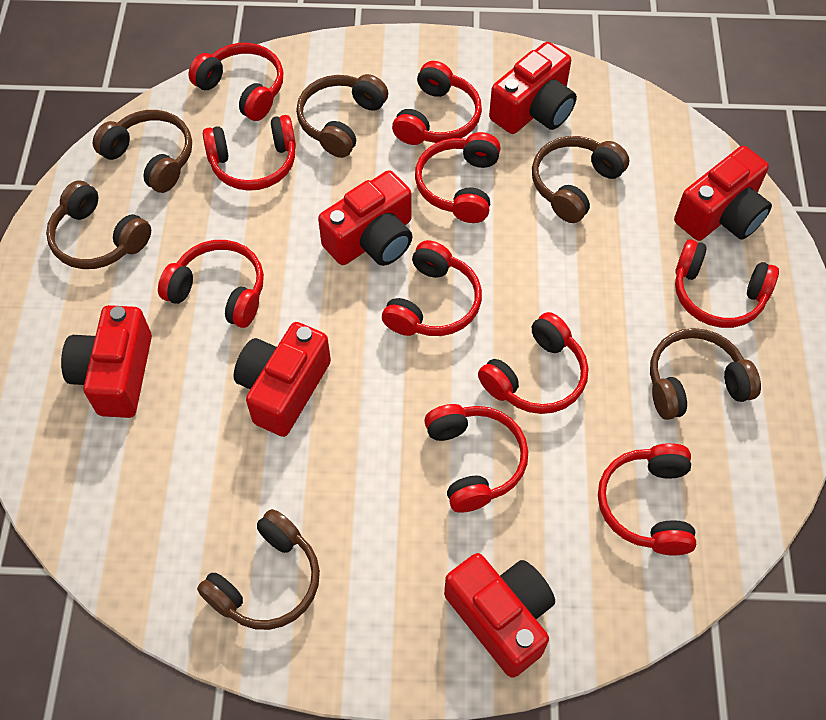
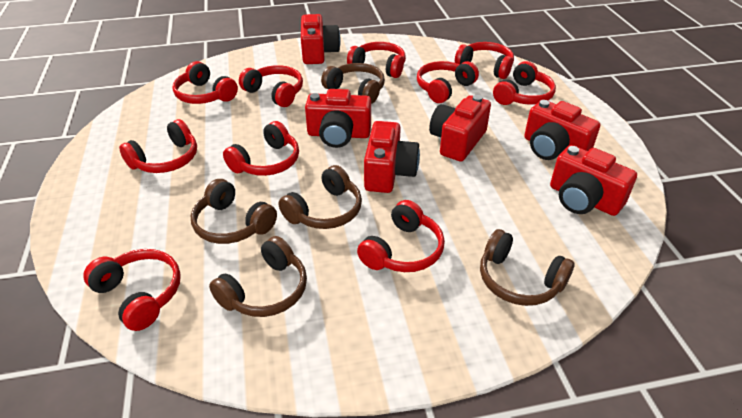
brown headphones: 6 -> 5

